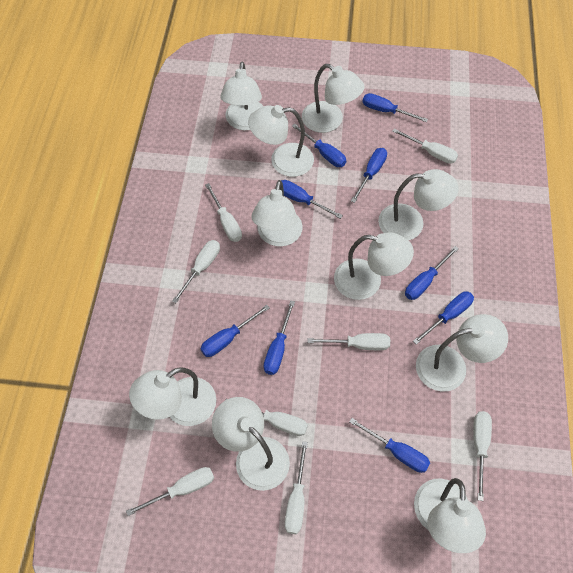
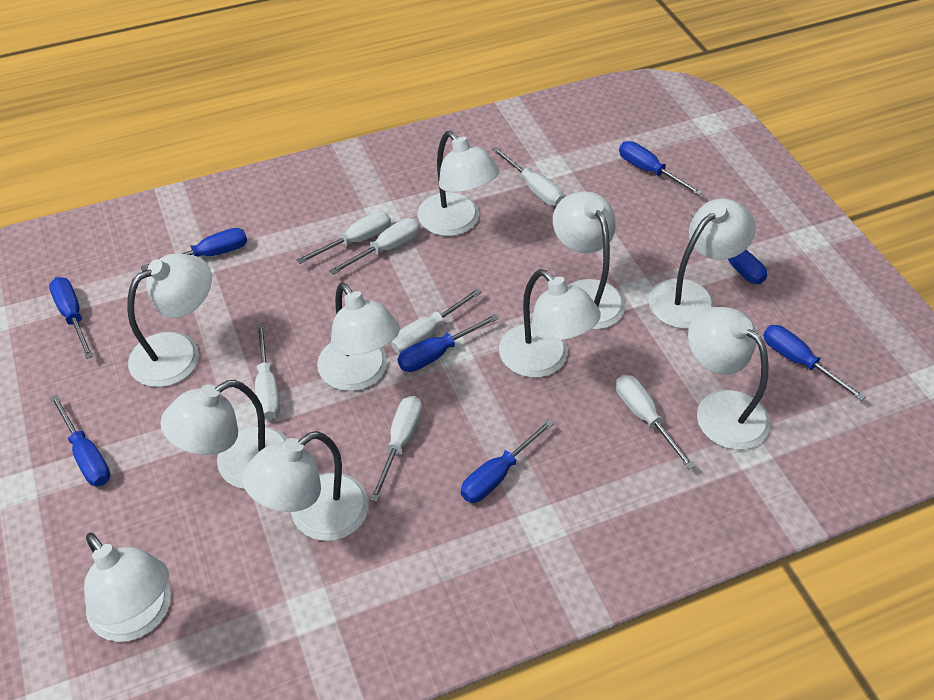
blue screwdriver: 9 -> 8
white screwdriver: 8 -> 7

